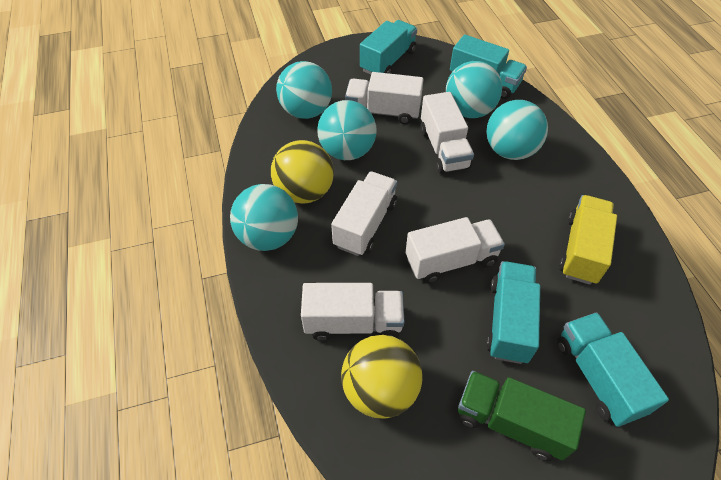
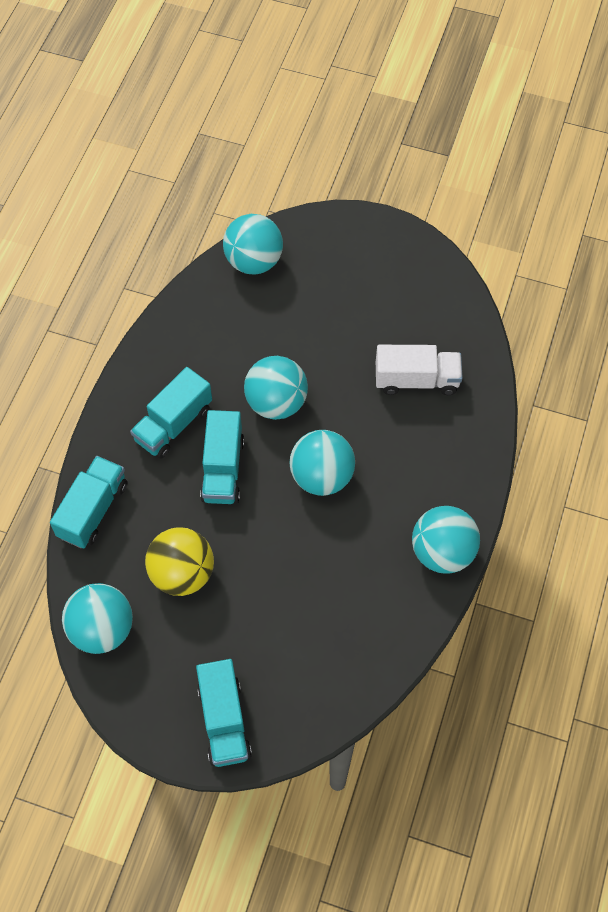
green truck: 1 -> 0
white truck: 5 -> 1
yellow ball: 2 -> 1
yellow truck: 1 -> 0

